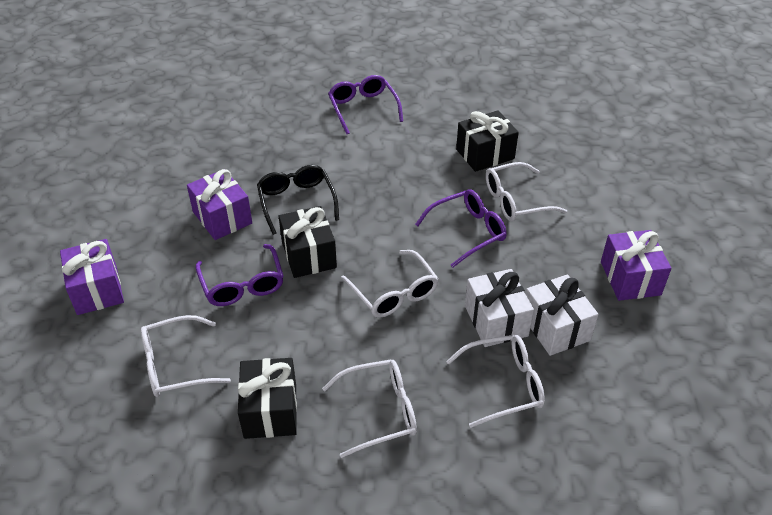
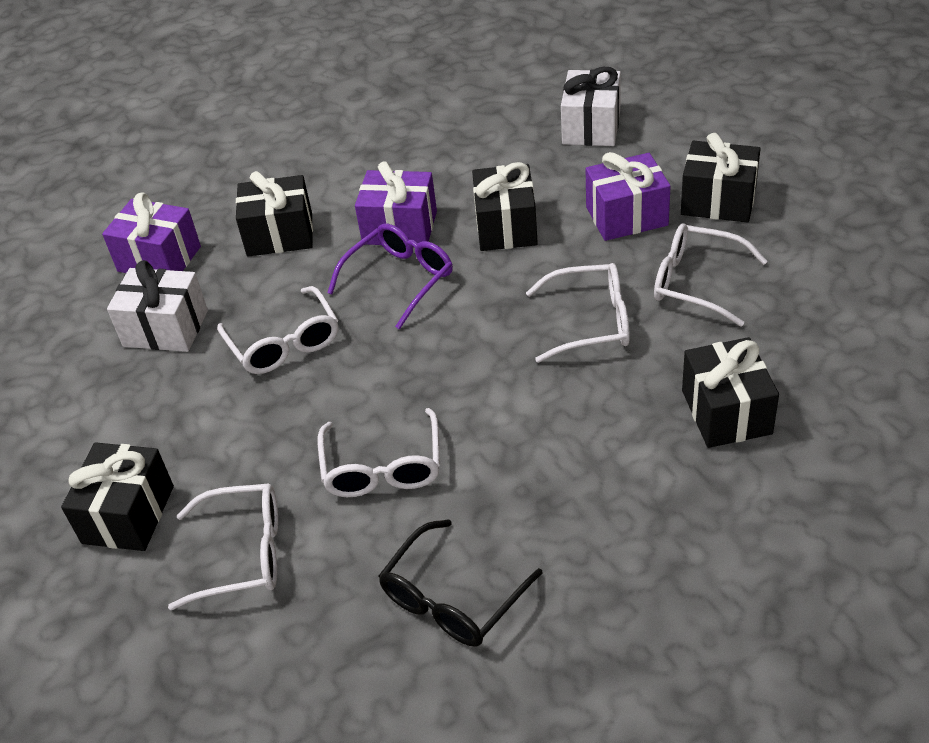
black gift: 3 -> 5
purple glasses: 3 -> 1

